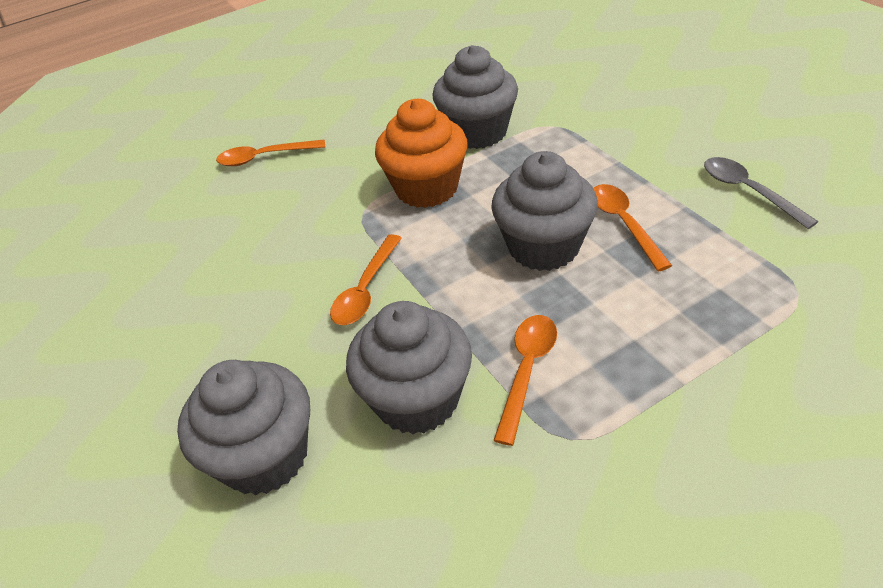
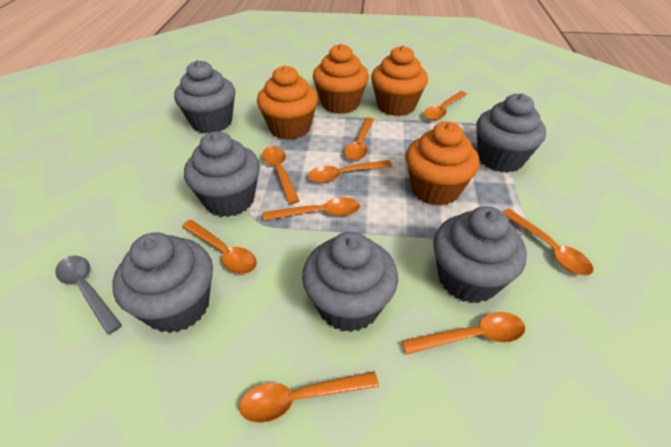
grey cupcake: 4 -> 6
orange cupcake: 1 -> 4
orange spoon: 4 -> 9

